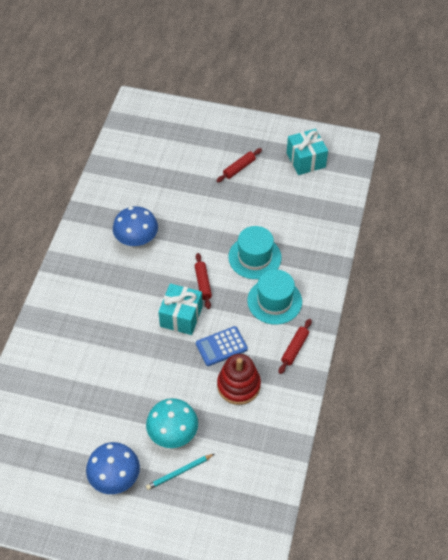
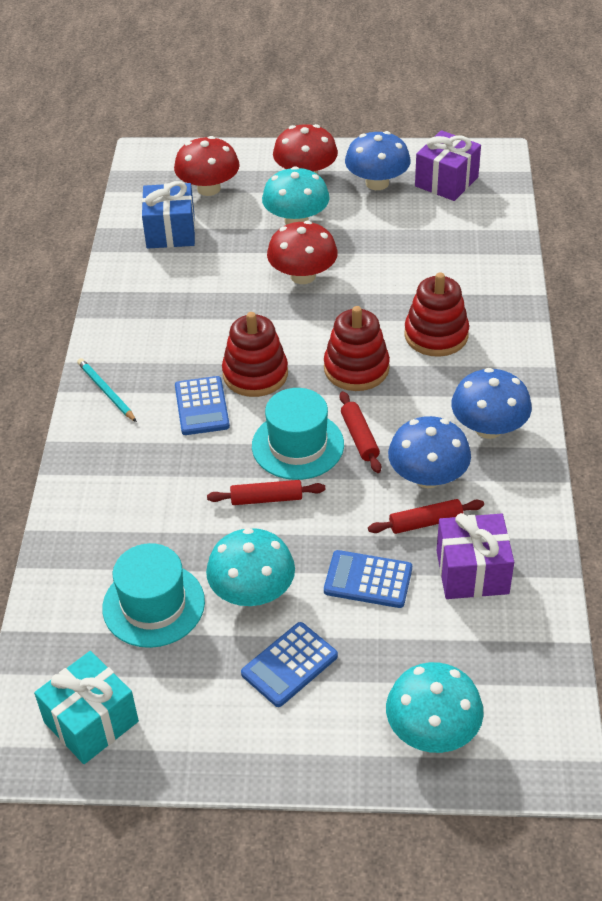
blue calculator: 1 -> 3
blue gift: 0 -> 1
blue mushroom: 2 -> 3
purple gift: 0 -> 2
red mushroom: 0 -> 3
red stacking toy: 1 -> 3
turquoise gift: 2 -> 1
turquoise mushroom: 1 -> 3

